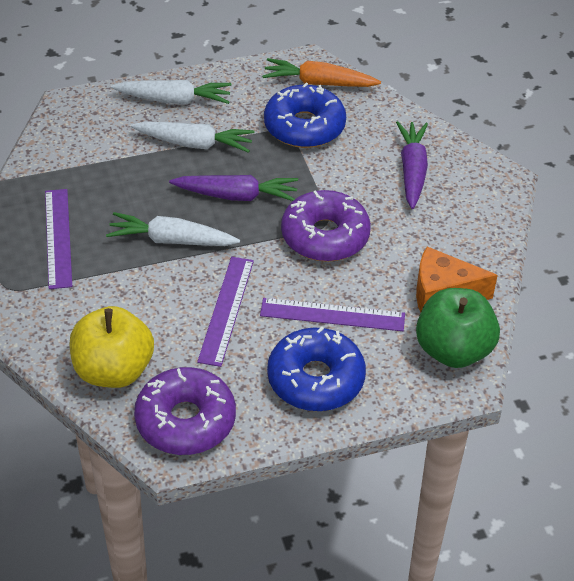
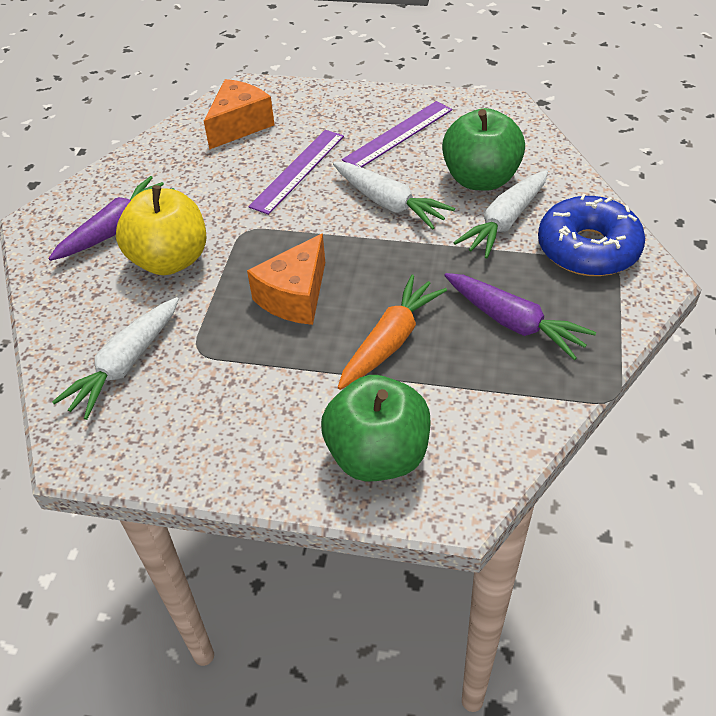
blue donut: 2 -> 1
green apple: 1 -> 2
orange cheese: 1 -> 2
purple donut: 2 -> 0
purple ruler: 3 -> 2

